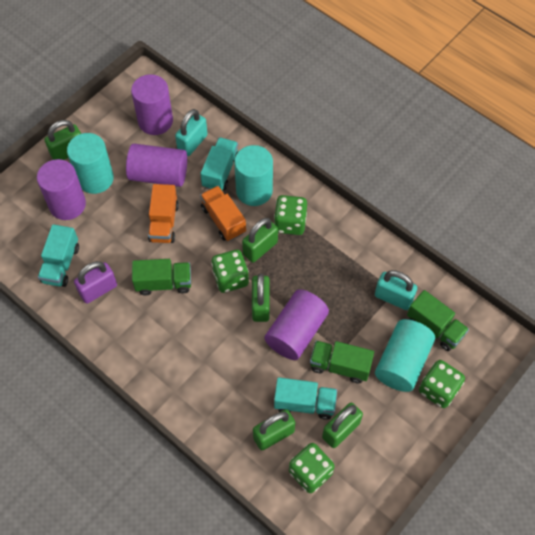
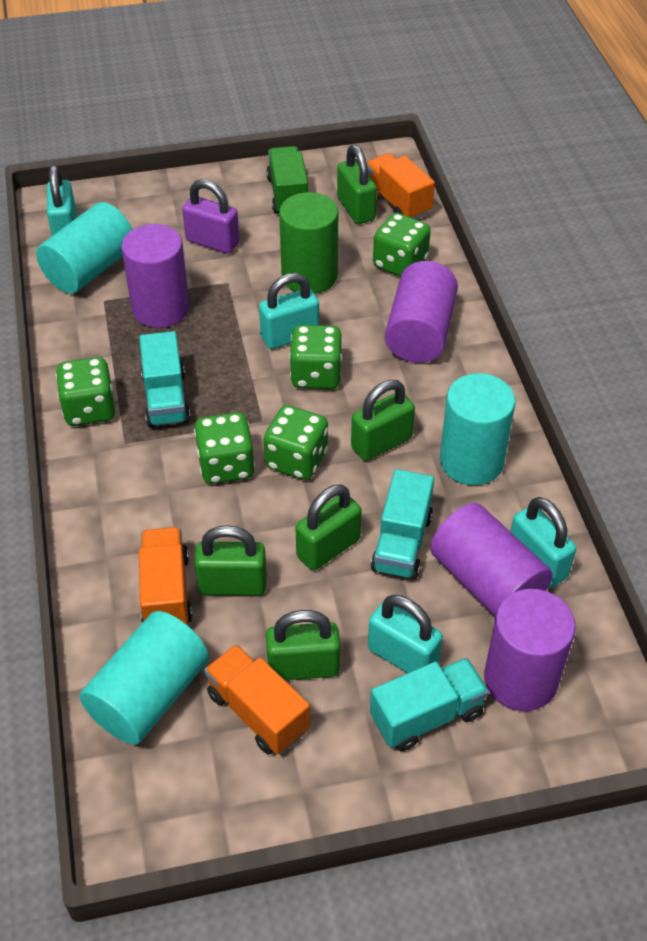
green cylinder: 0 -> 1
green dice: 4 -> 5
green truck: 3 -> 1
orange truck: 2 -> 3
turquoise padlock: 2 -> 4

